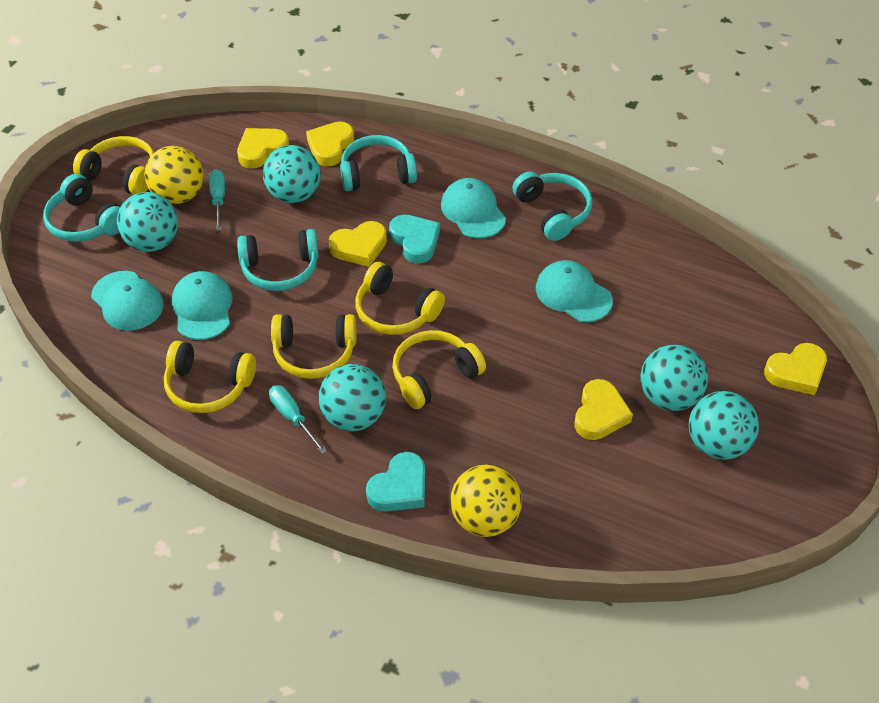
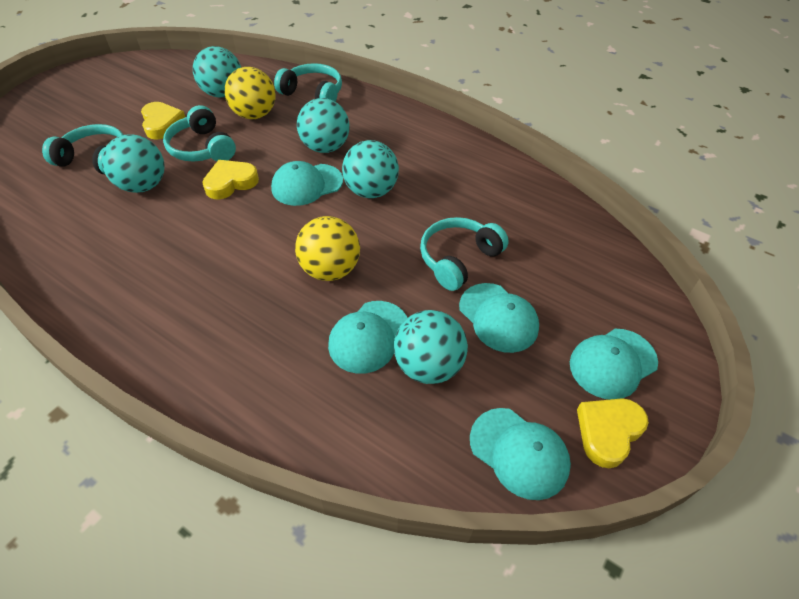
turquoise cap: 4 -> 5
turquoise heart: 2 -> 0
turquoise screwdriver: 2 -> 0
yellow headphones: 5 -> 0
yellow heart: 5 -> 3

